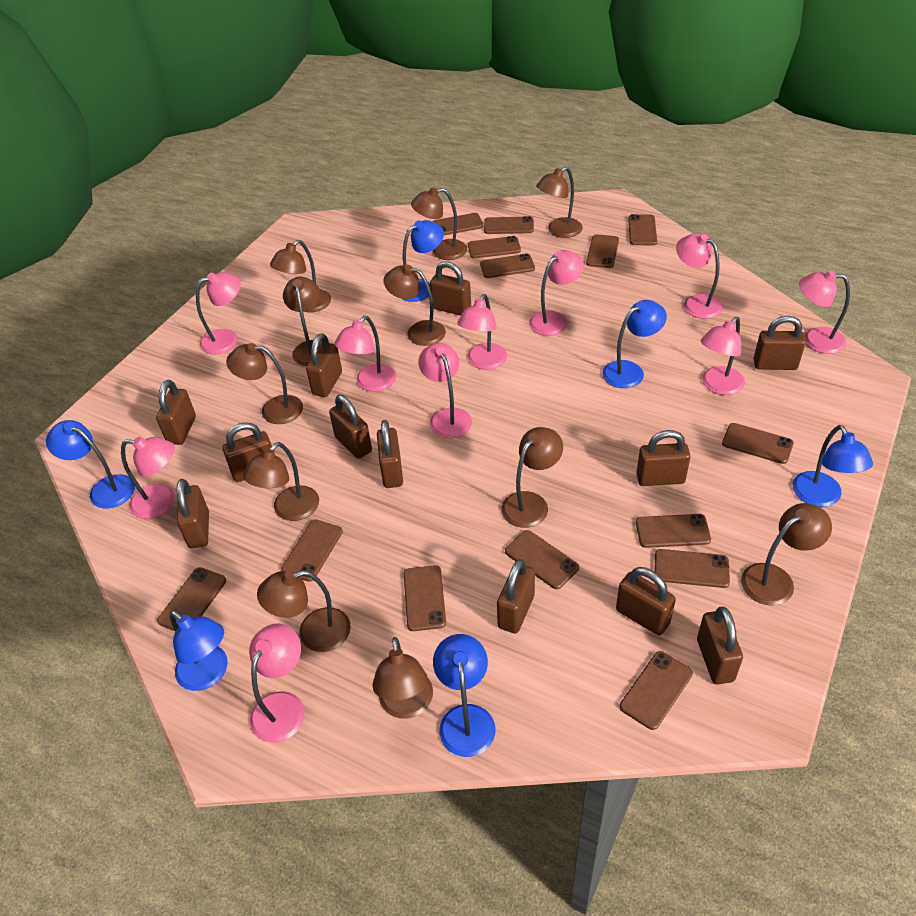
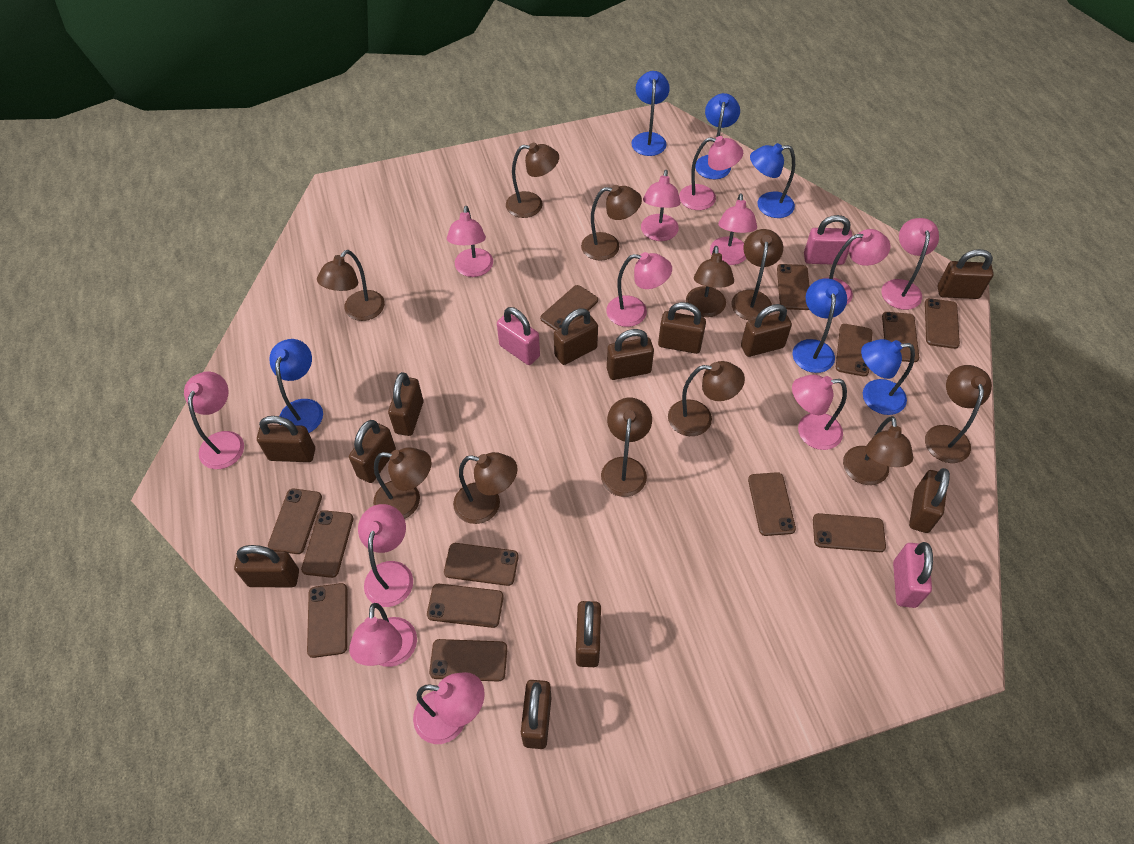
brown phone: 14 -> 13
pink lamp: 10 -> 12
pink padlock: 0 -> 3

